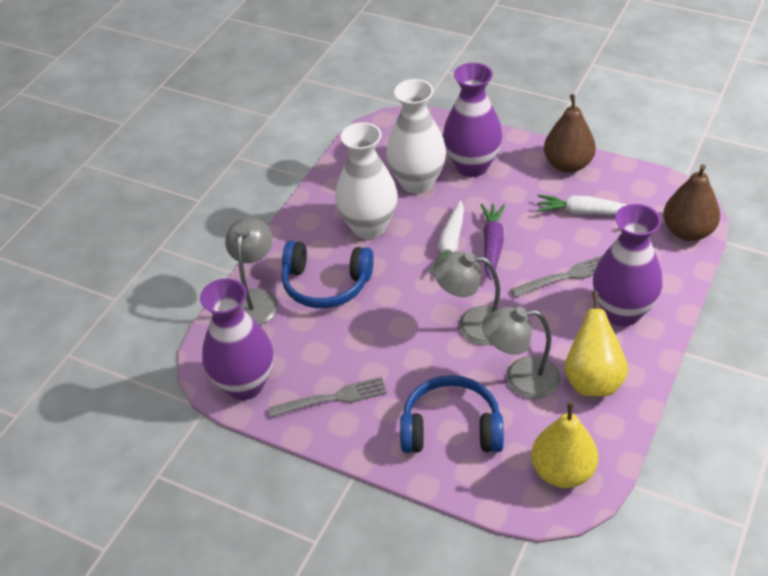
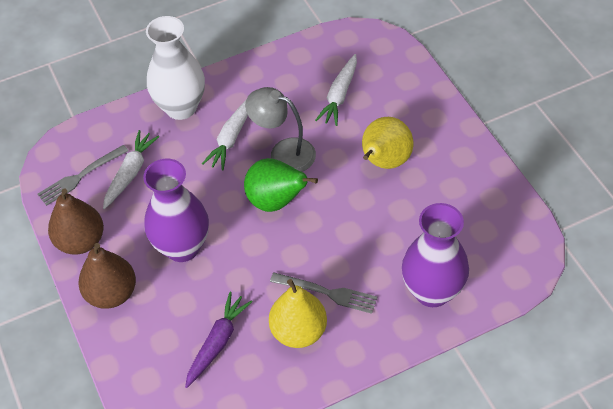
blue headphones: 2 -> 0
green pear: 0 -> 1
grey lamp: 3 -> 1
purple vase: 3 -> 2
white carrot: 2 -> 3
white vase: 2 -> 1

